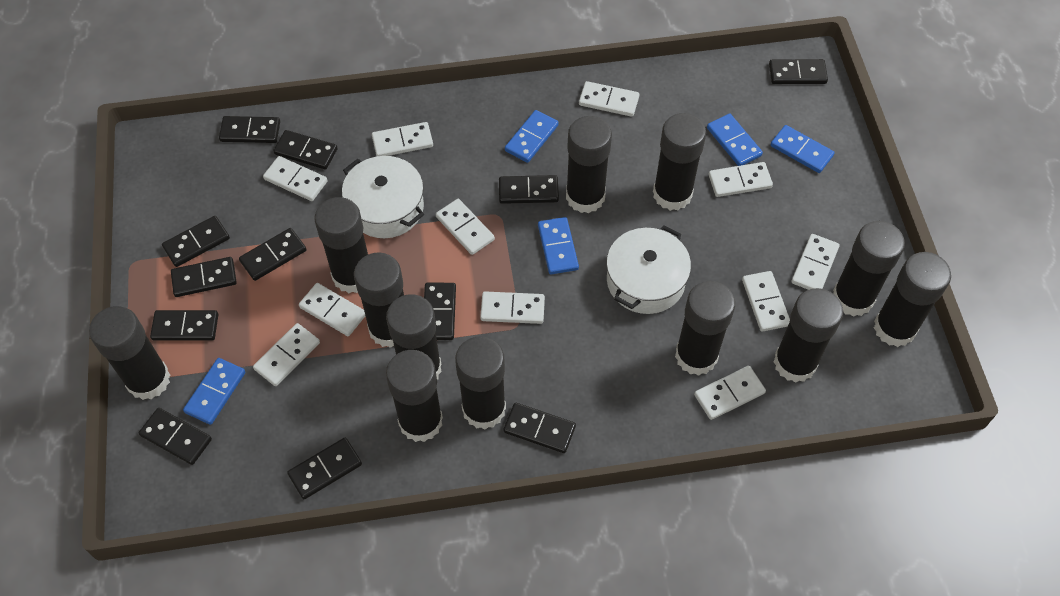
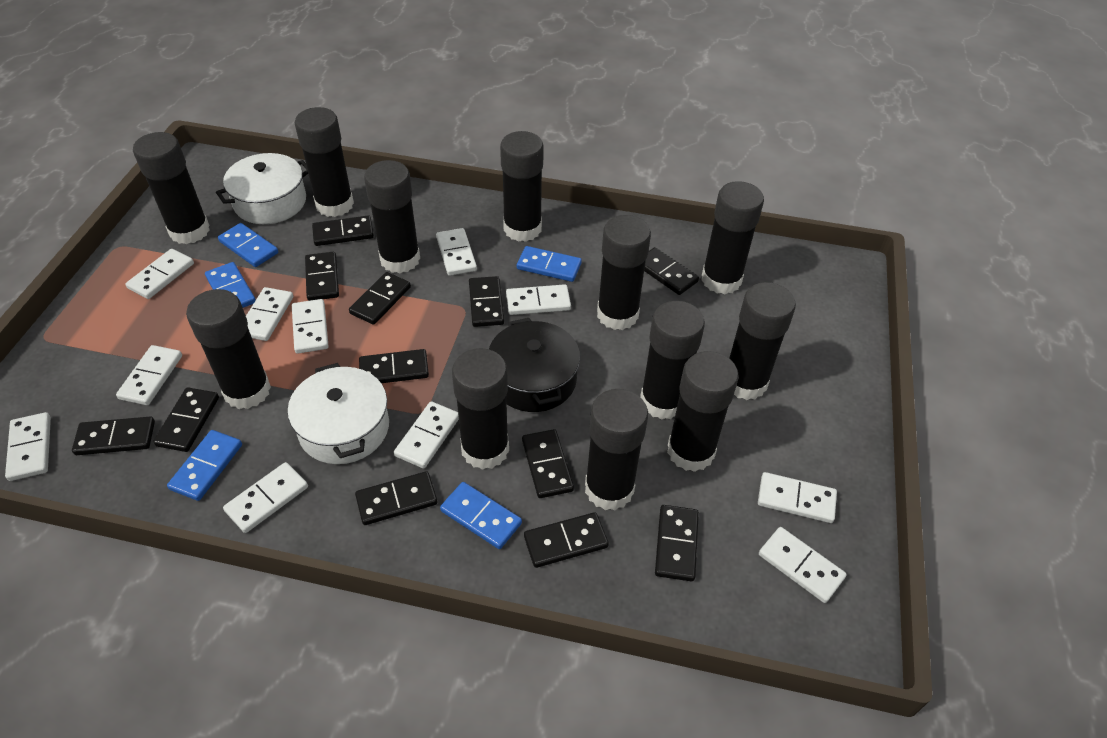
black pot: 0 -> 1

